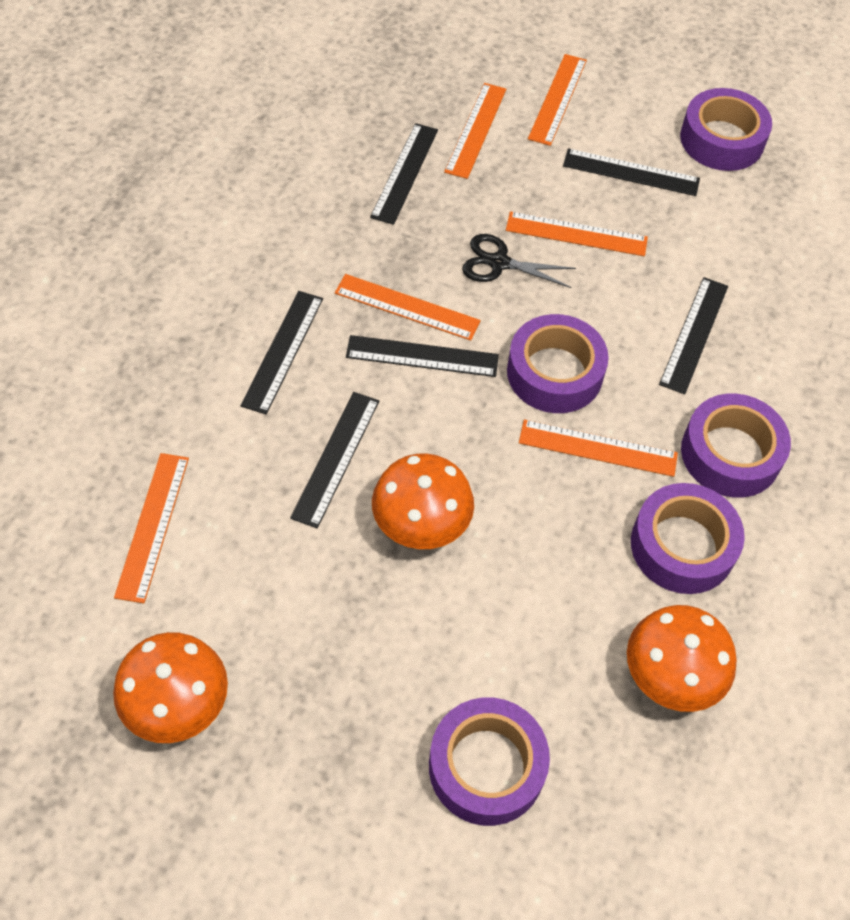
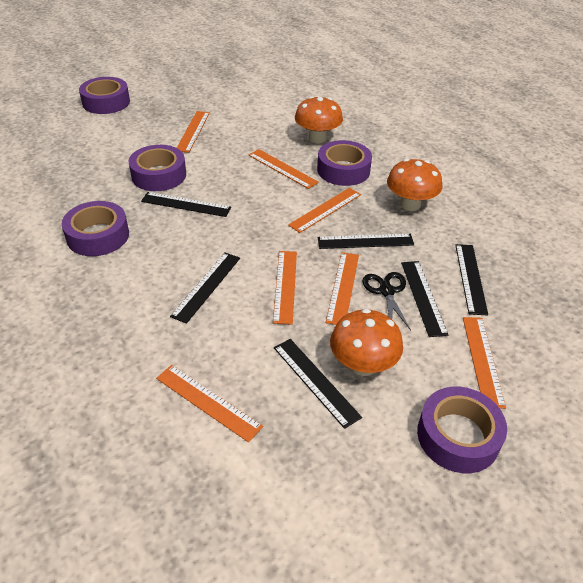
orange ruler: 6 -> 7

